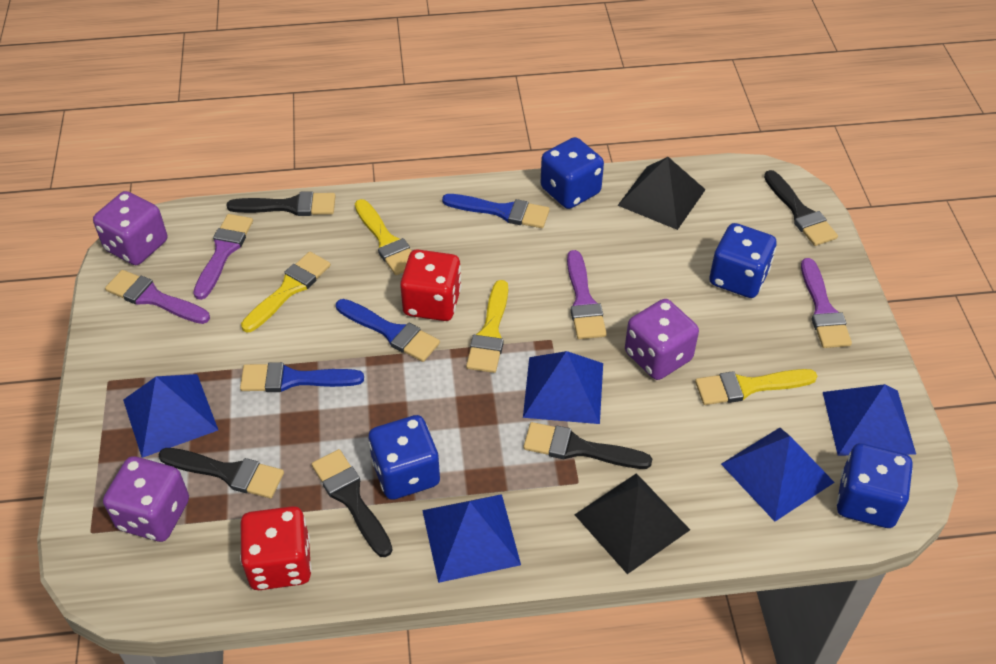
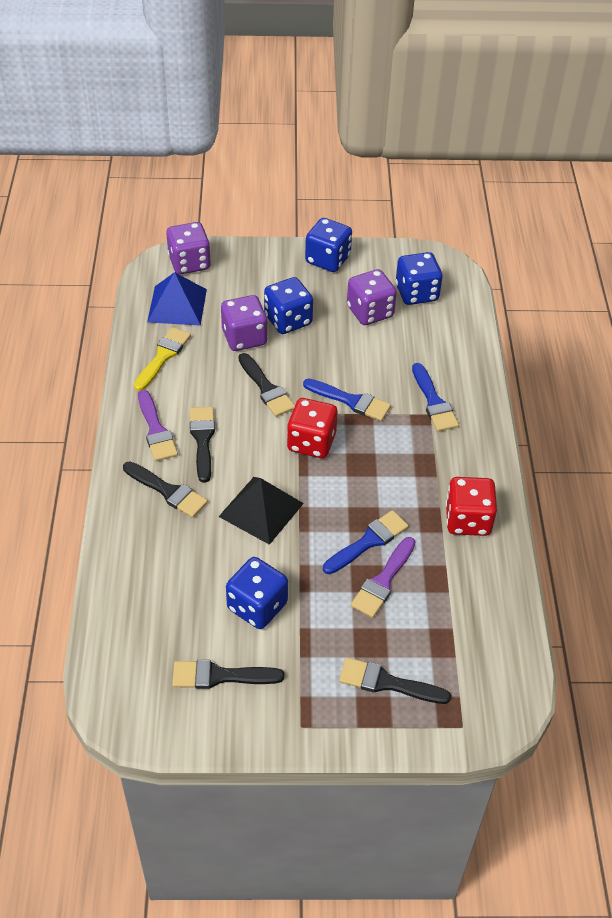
black pyramid: 2 -> 1
blue pyramid: 5 -> 1
purple brush: 4 -> 2
yellow brush: 4 -> 1

